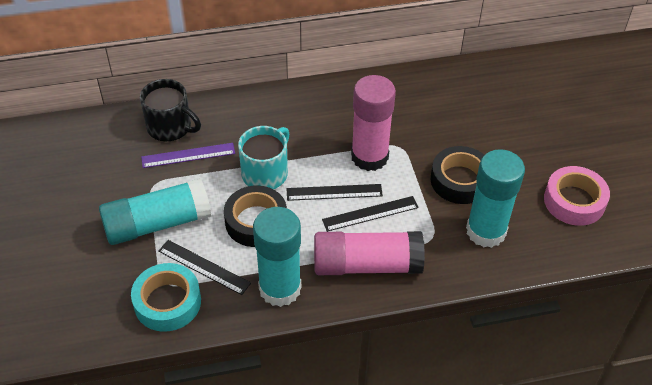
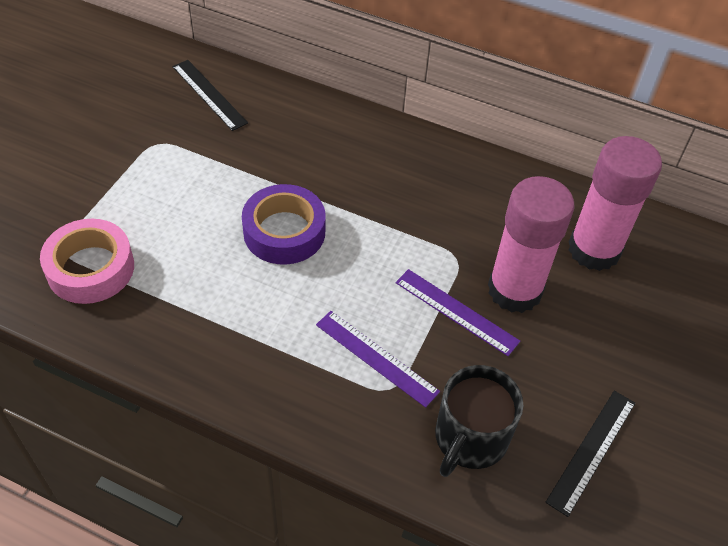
black ruler: 3 -> 2
black tape: 2 -> 0
purple ruler: 1 -> 2
purple tape: 0 -> 1
turquoise glue stick: 3 -> 0
turquoise mug: 1 -> 0
turquoise tape: 1 -> 0

